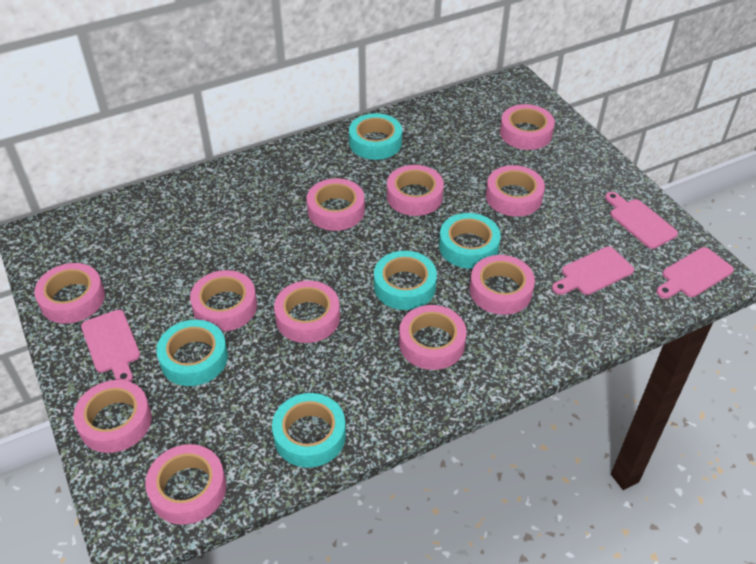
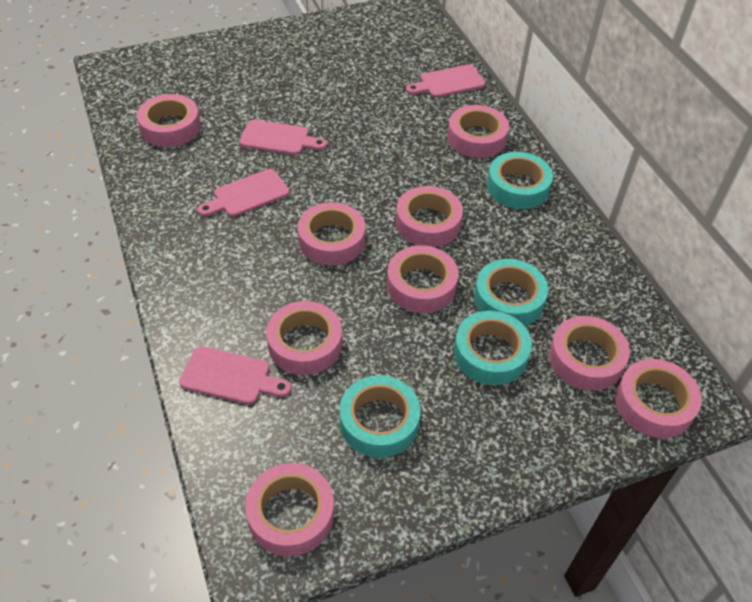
pink tape: 11 -> 9
turquoise tape: 5 -> 4

